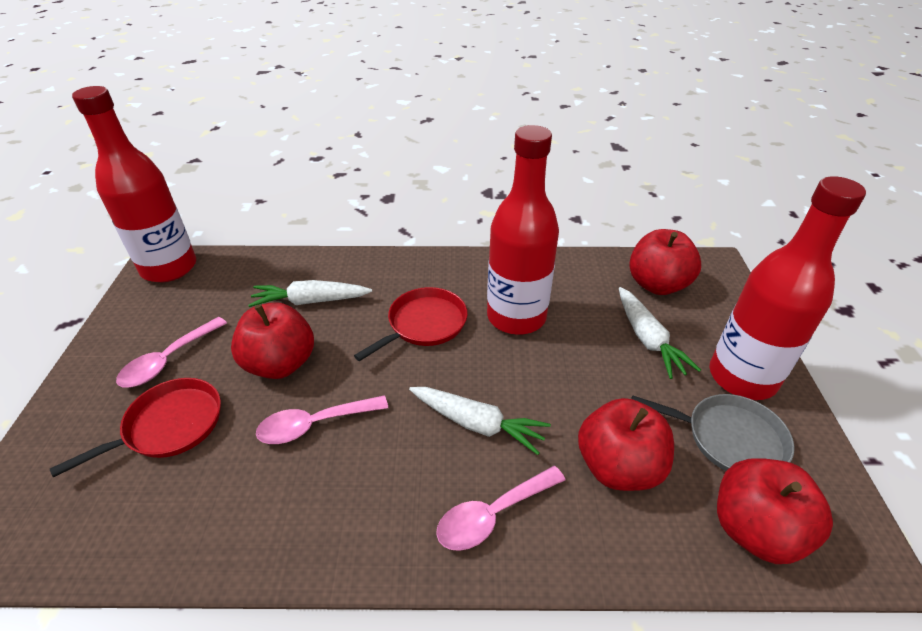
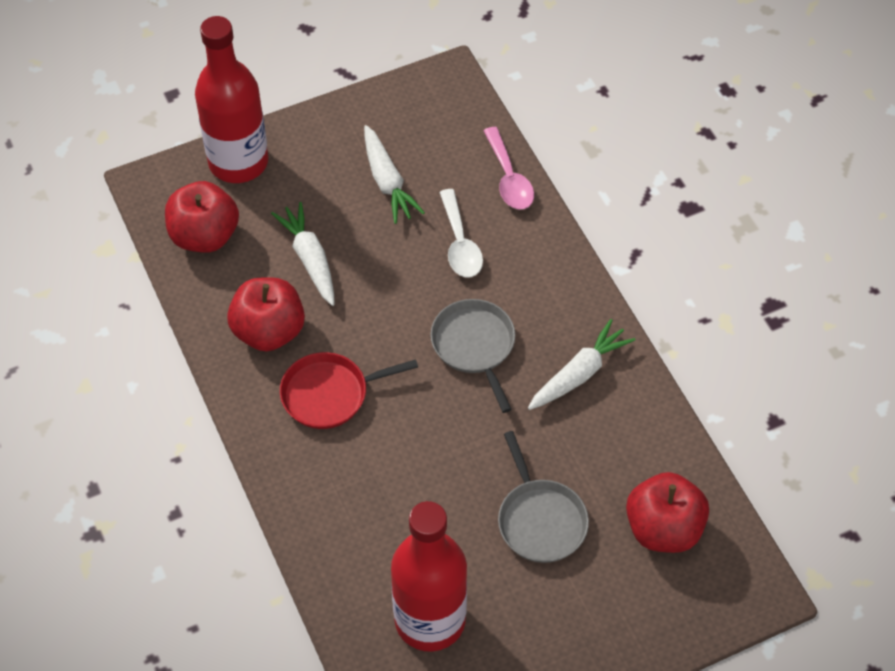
grey pan: 1 -> 2
pink spoon: 3 -> 1
red apple: 4 -> 3
red bottle: 3 -> 2
red pan: 2 -> 1
white spoon: 0 -> 1

